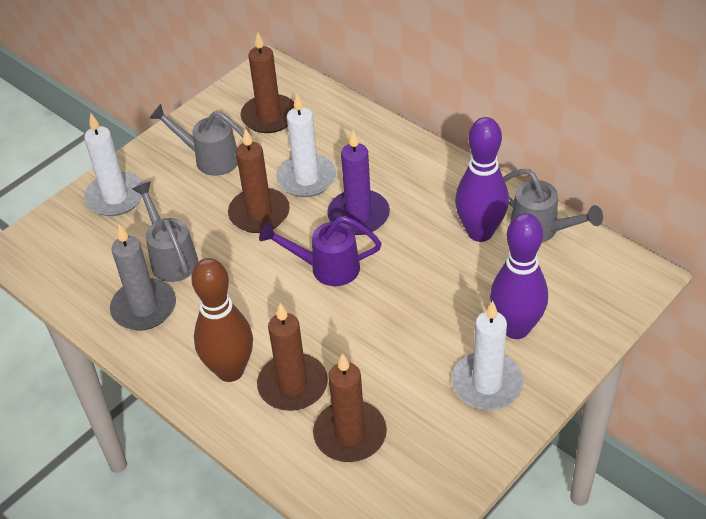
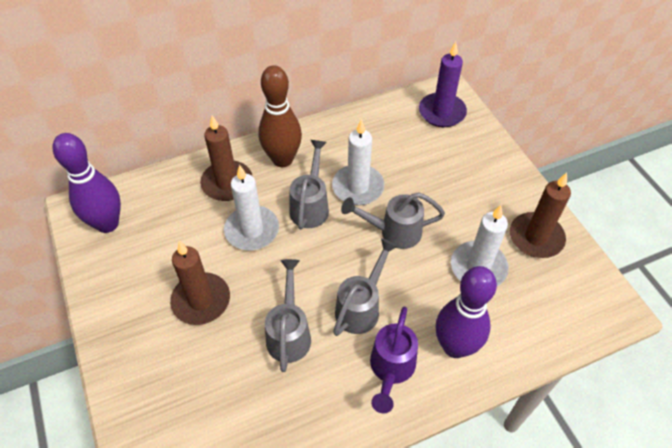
brown candle: 4 -> 3
grey candle: 1 -> 0
grey watering can: 3 -> 4

